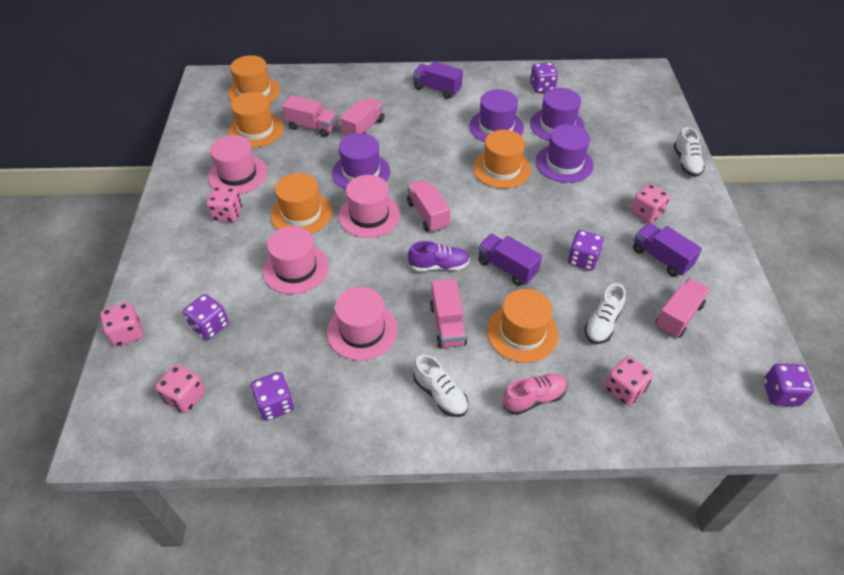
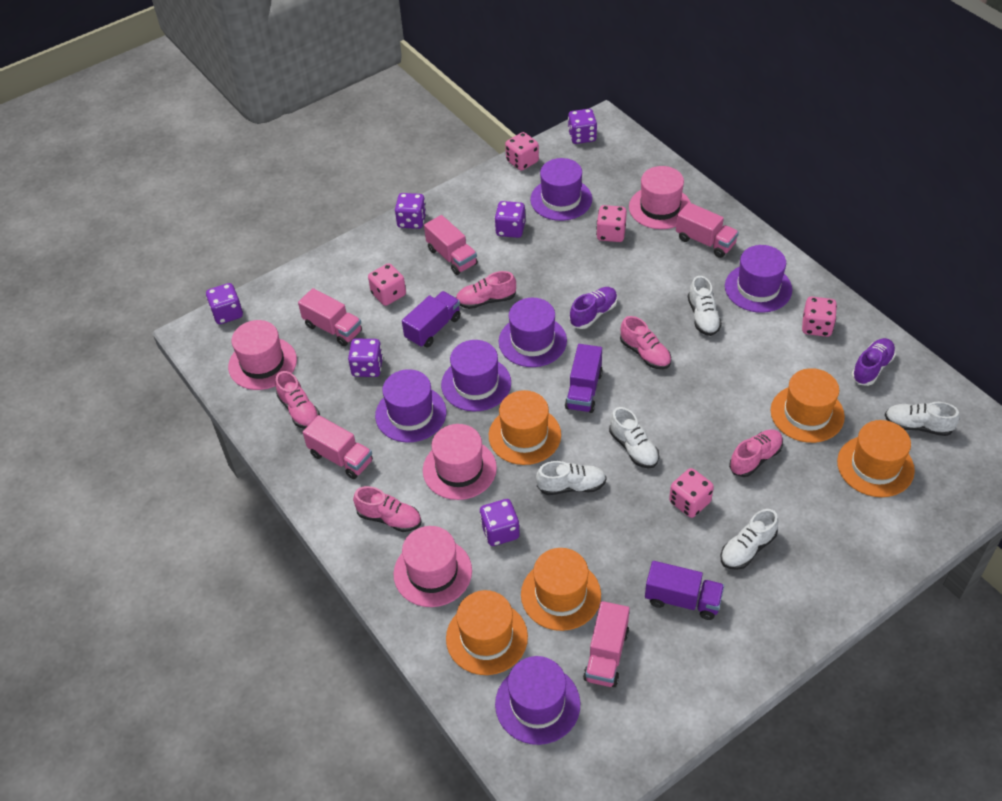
pink shoe: 1 -> 5
purple dice: 5 -> 6
purple hat: 4 -> 6
purple shoe: 1 -> 2
white shoe: 3 -> 5

